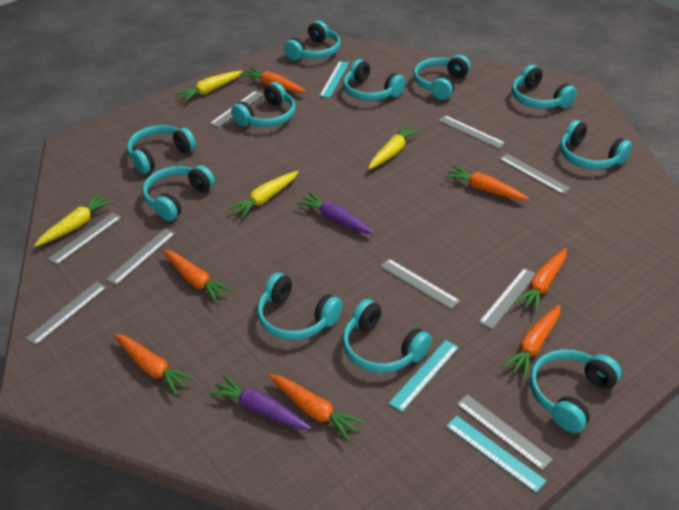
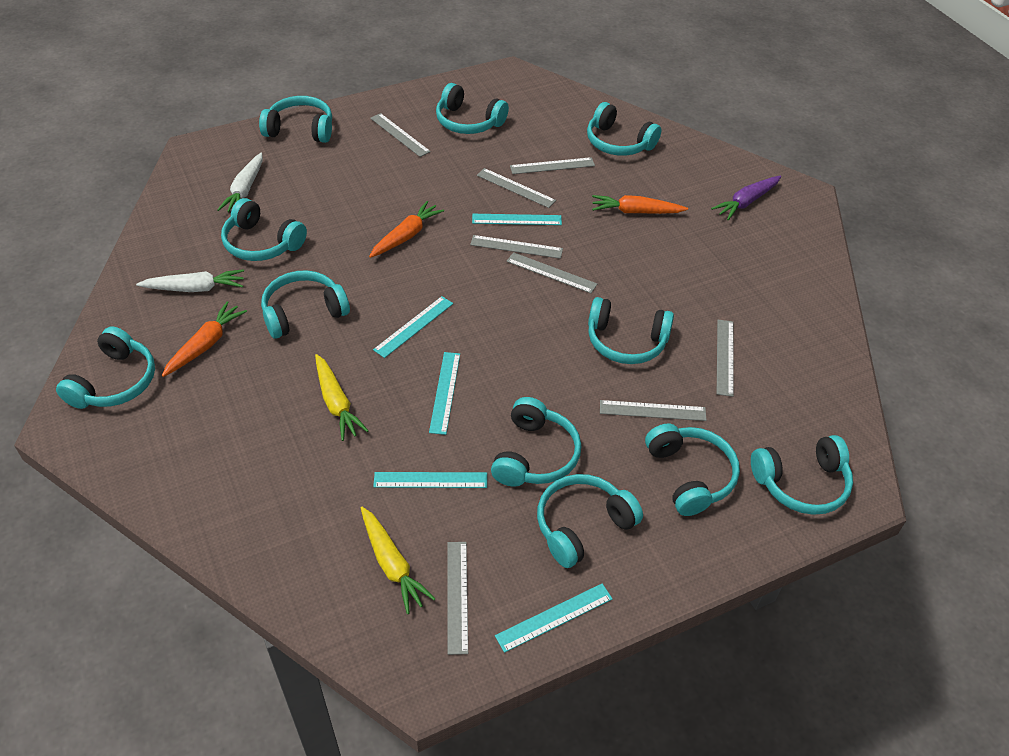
grey ruler: 9 -> 8
orange carrot: 7 -> 3
purple carrot: 2 -> 1
turquoise ruler: 3 -> 5
white carrot: 0 -> 2
yellow carrot: 4 -> 2

